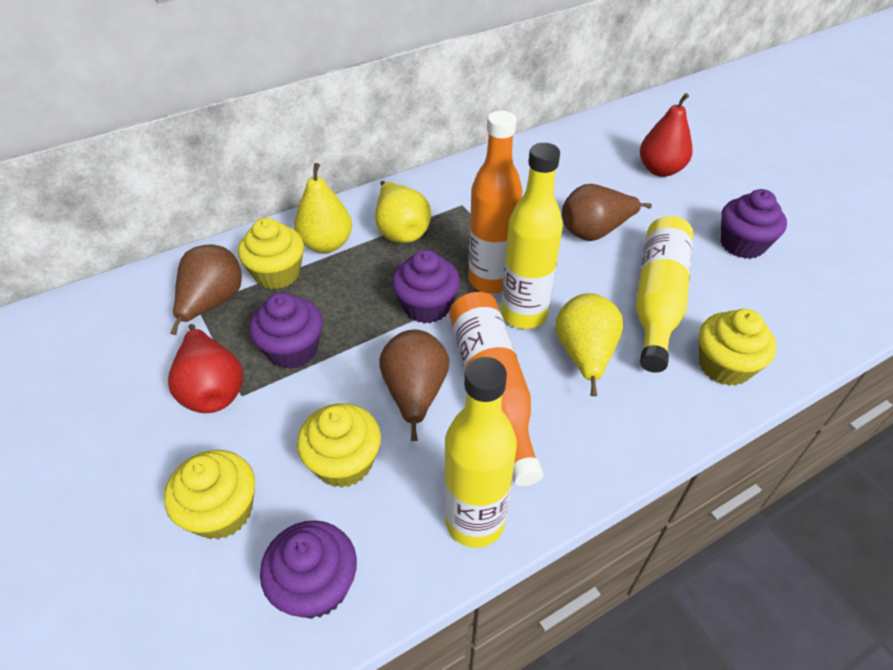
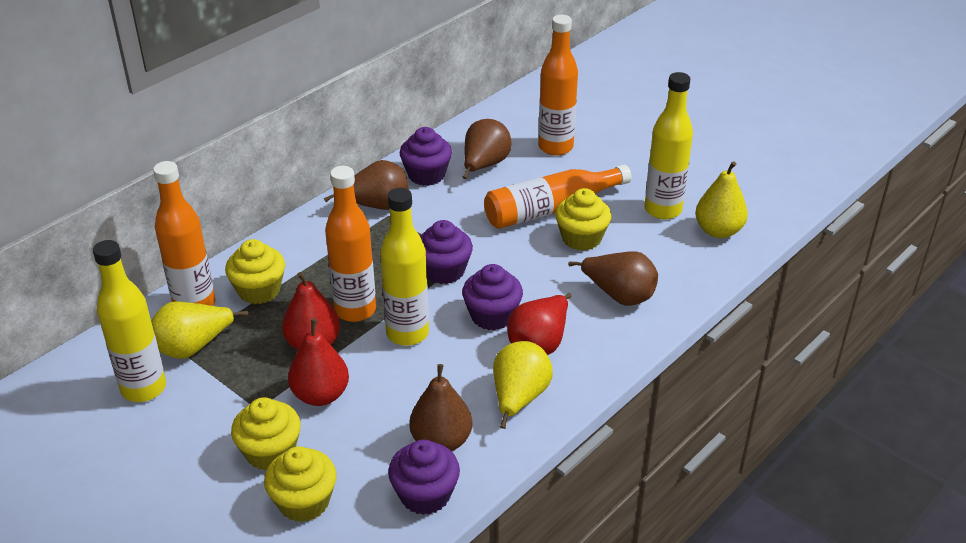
brown pear: 3 -> 4
orange bottle: 2 -> 4
red pear: 2 -> 3

